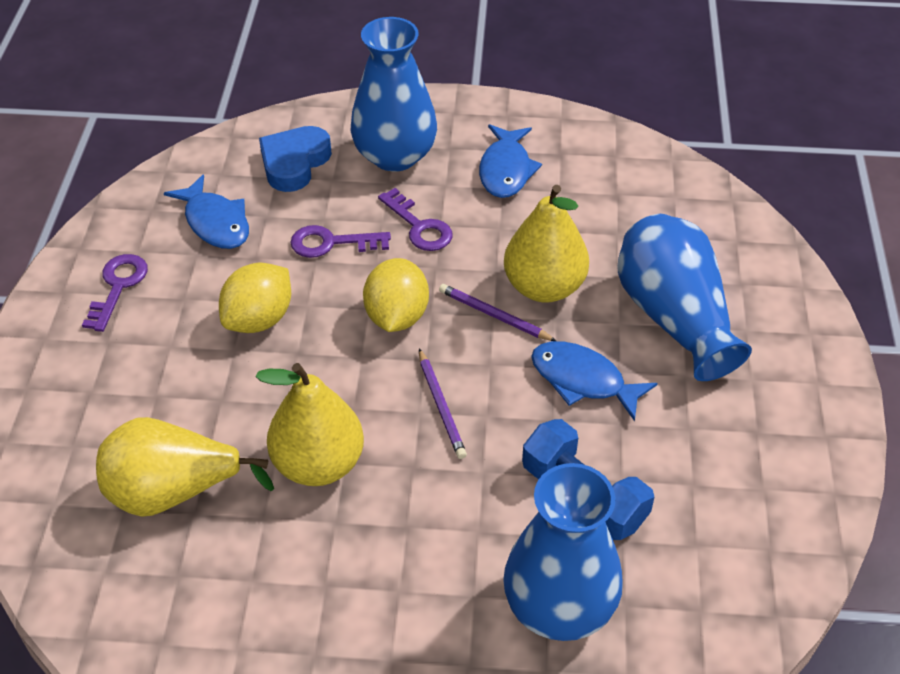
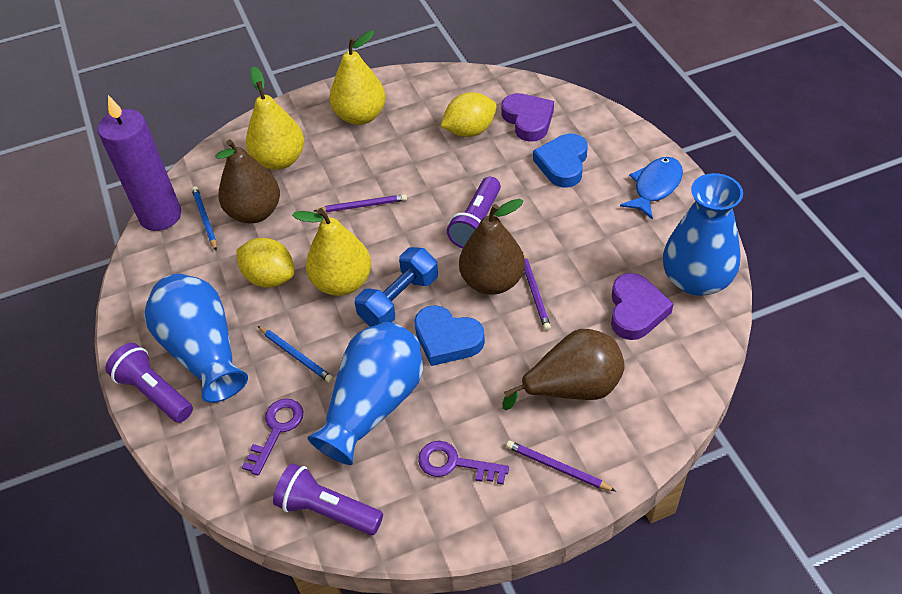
blue fish: 3 -> 1
blue heart: 1 -> 2
blue pencil: 0 -> 2
brown pear: 0 -> 3
purple candle: 0 -> 1
purple flashlight: 0 -> 3
purple heart: 0 -> 2
purple key: 3 -> 2
purple pencil: 2 -> 3

